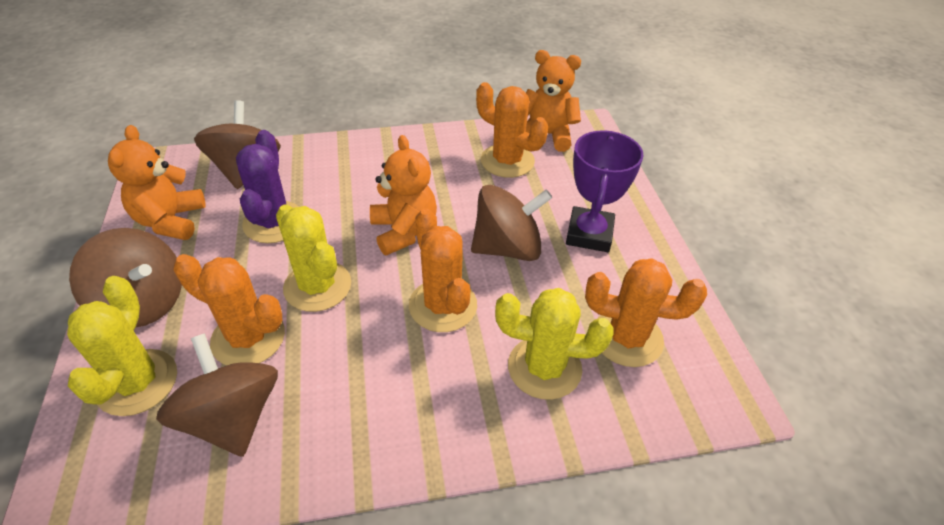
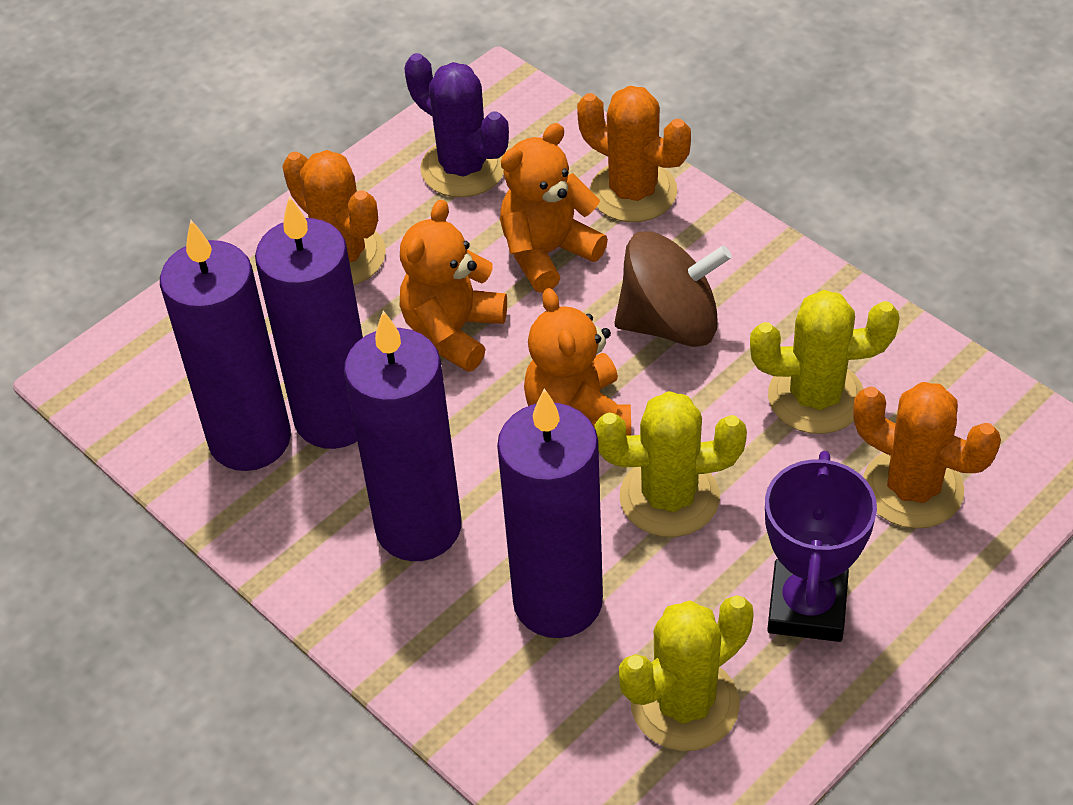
brown spinning top: 4 -> 1
orange cactus: 4 -> 3
purple candle: 0 -> 4

